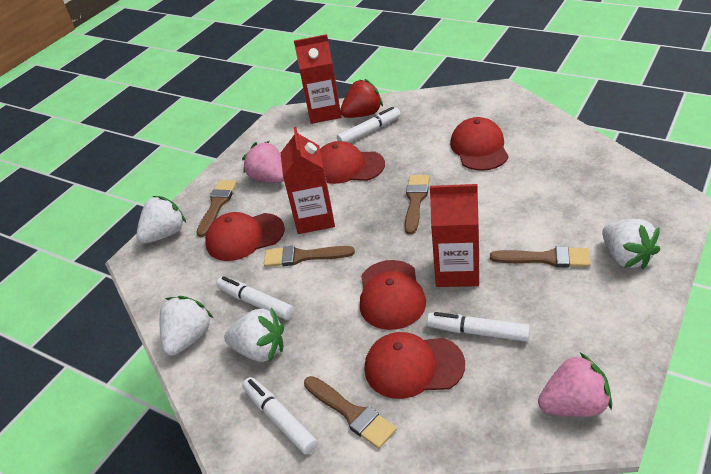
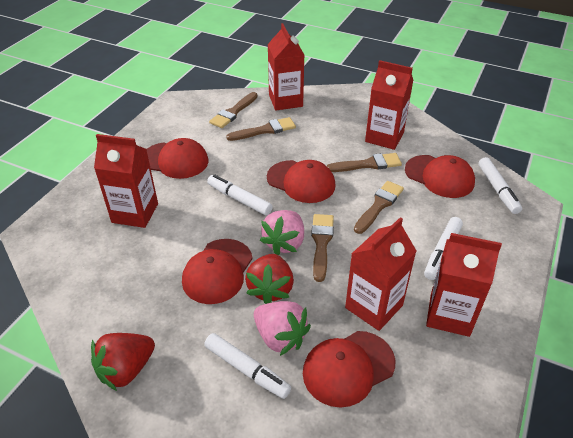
red carton: 3 -> 5
red strawberry: 1 -> 2
white strawberry: 4 -> 0

